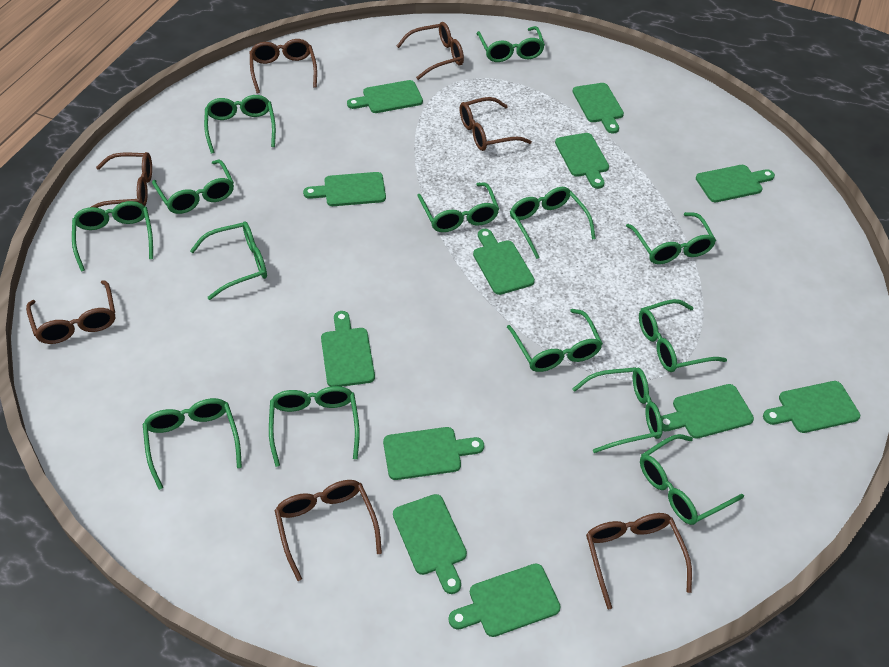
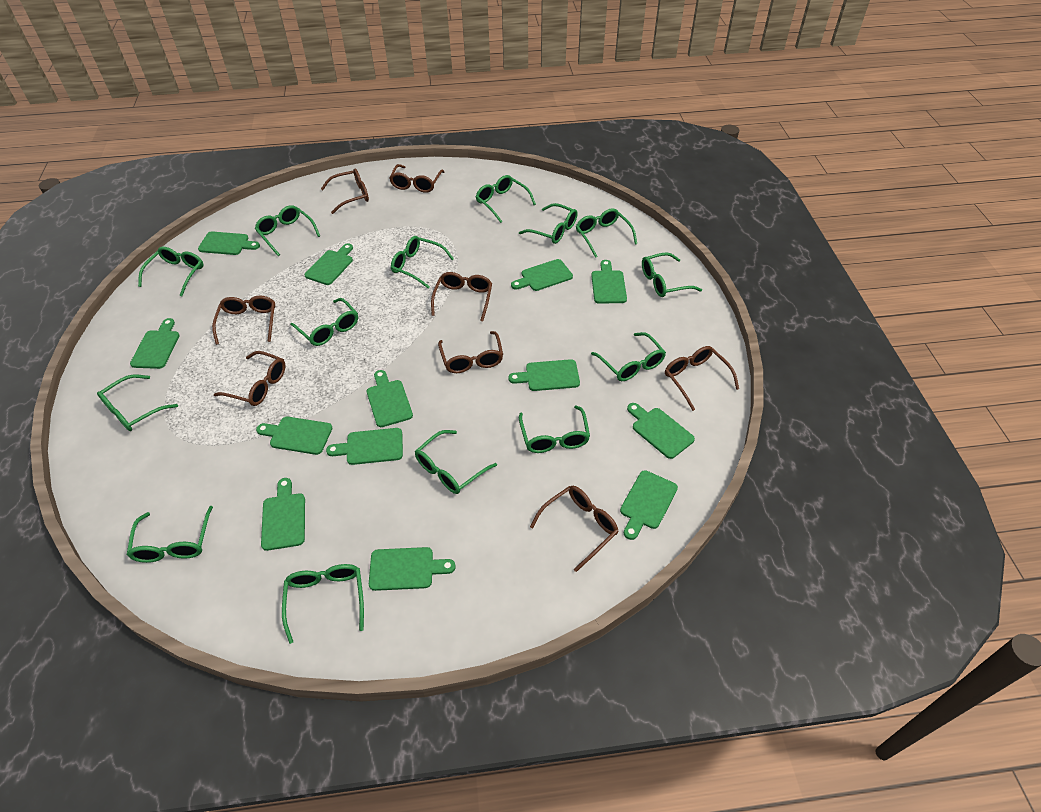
brown glasses: 7 -> 8
green cutting board: 12 -> 13

